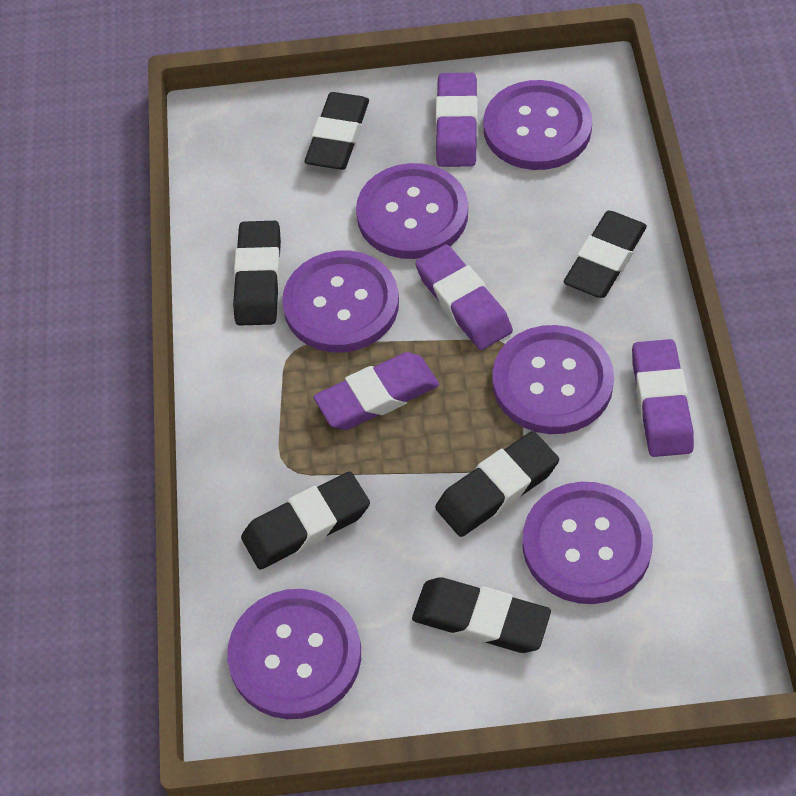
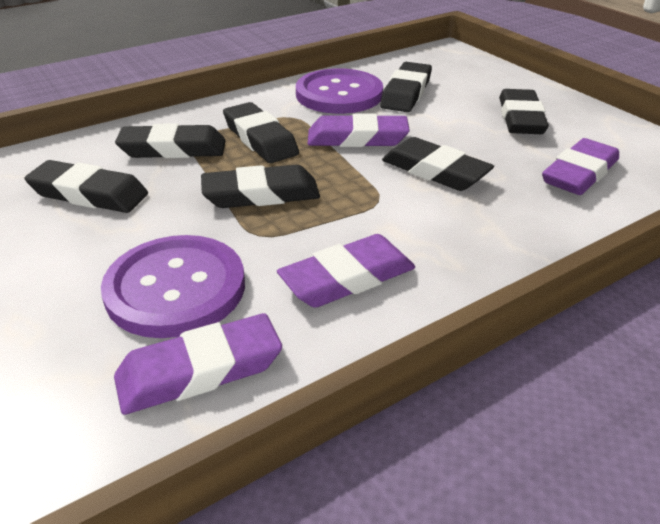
black eraser: 6 -> 7
purple button: 6 -> 2

